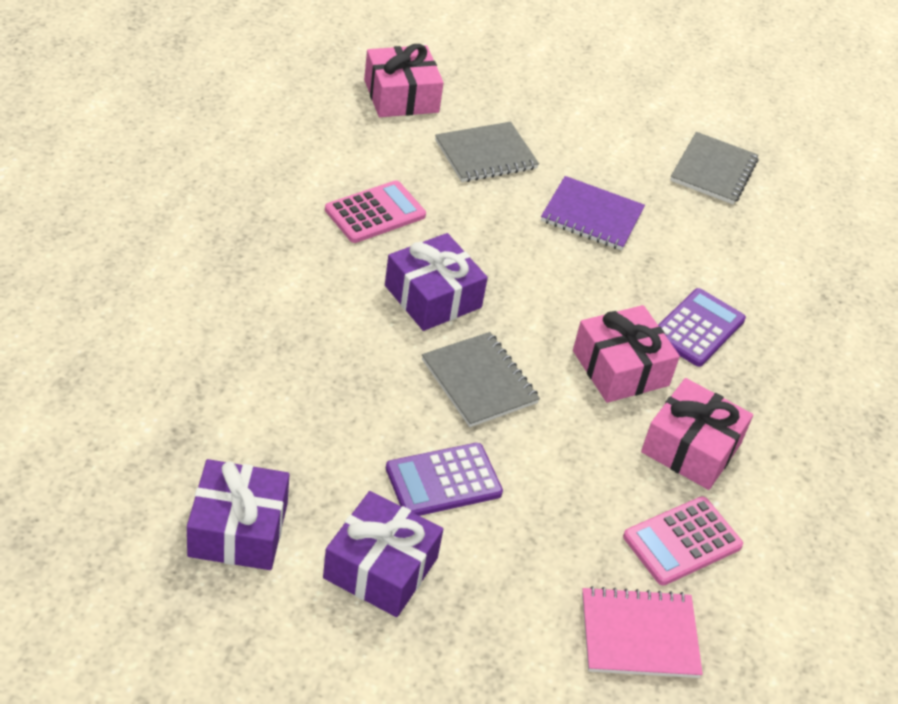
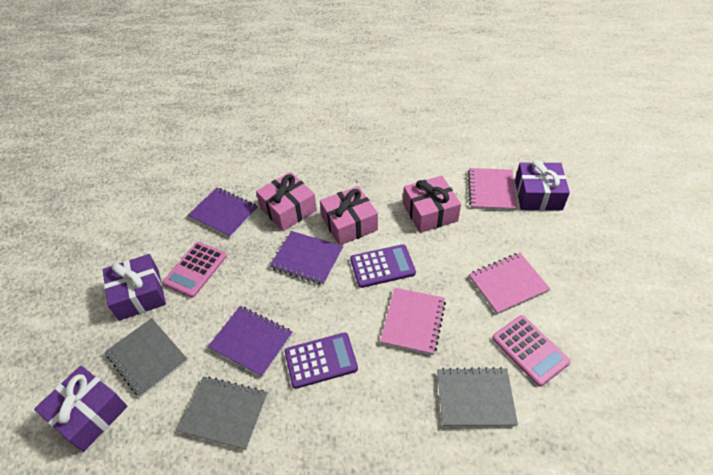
pink notebook: 1 -> 3
purple notebook: 1 -> 3

